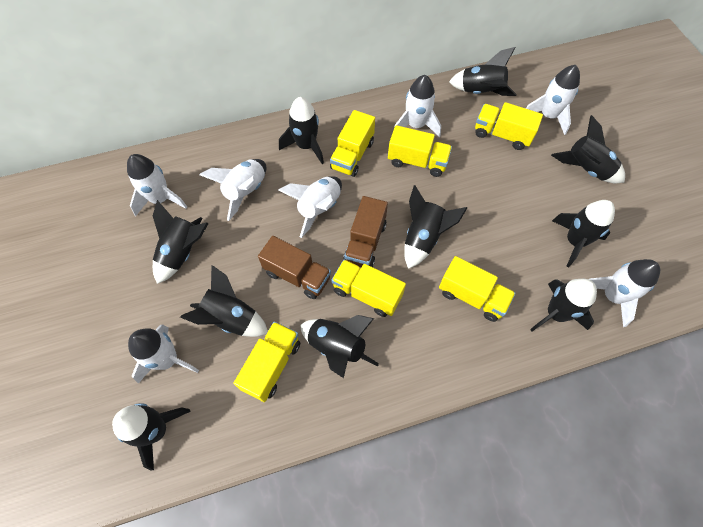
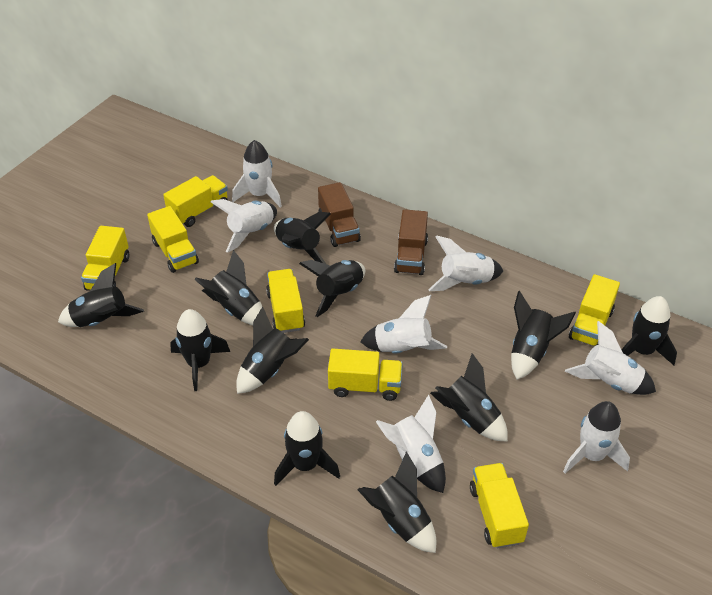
black rocket: 10 -> 11
yellow truck: 6 -> 7

